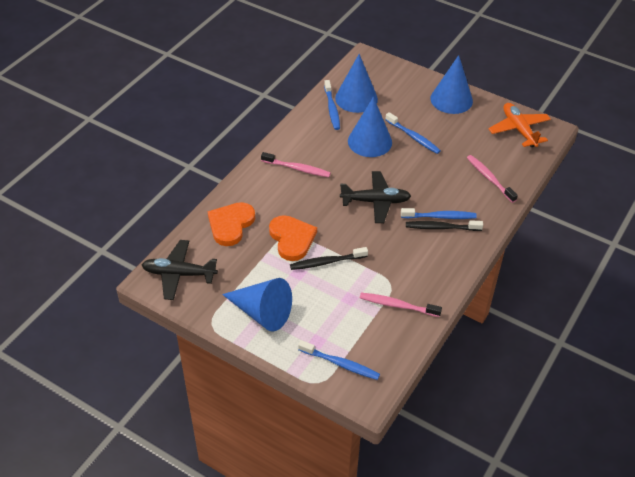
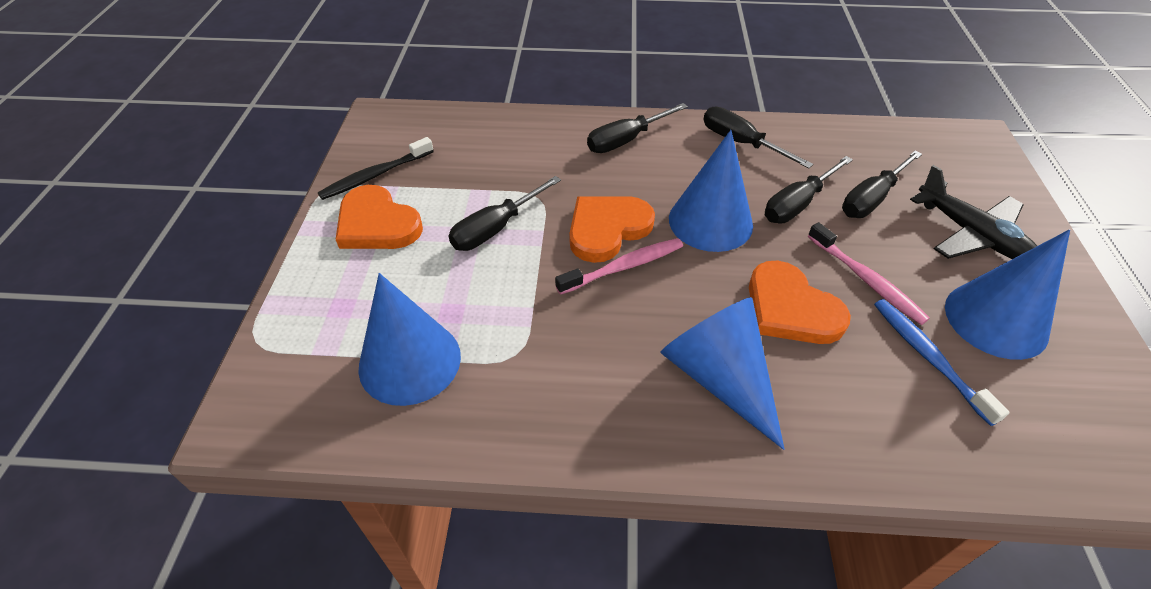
black plane: 2 -> 1
black screwdriver: 0 -> 5
black toothbrush: 2 -> 1
blue toothbrush: 4 -> 1
orange heart: 2 -> 3
orange plane: 1 -> 0
pink toothbrush: 3 -> 2

